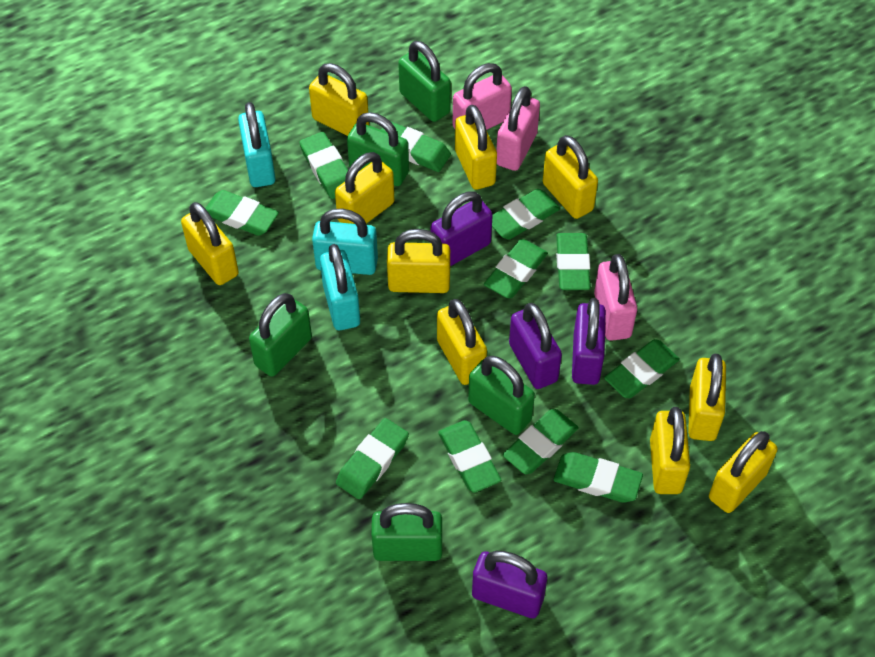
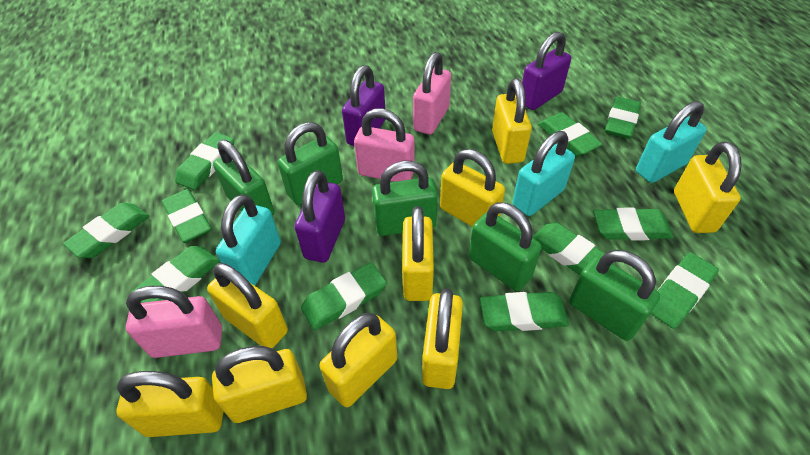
purple padlock: 4 -> 3
yellow padlock: 10 -> 9

